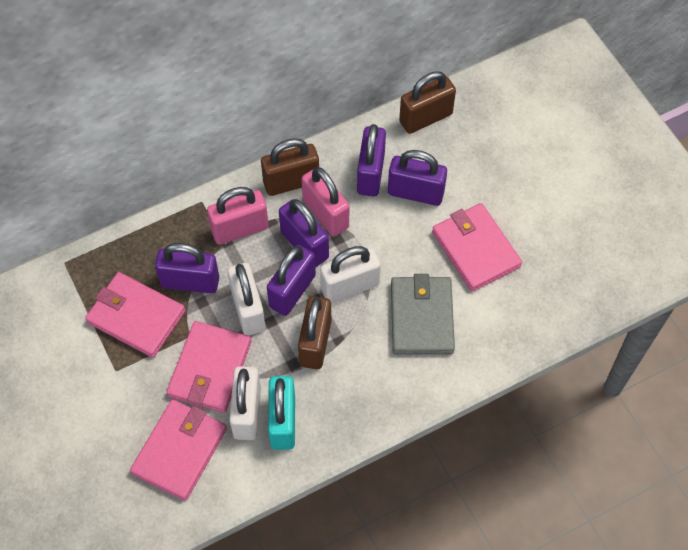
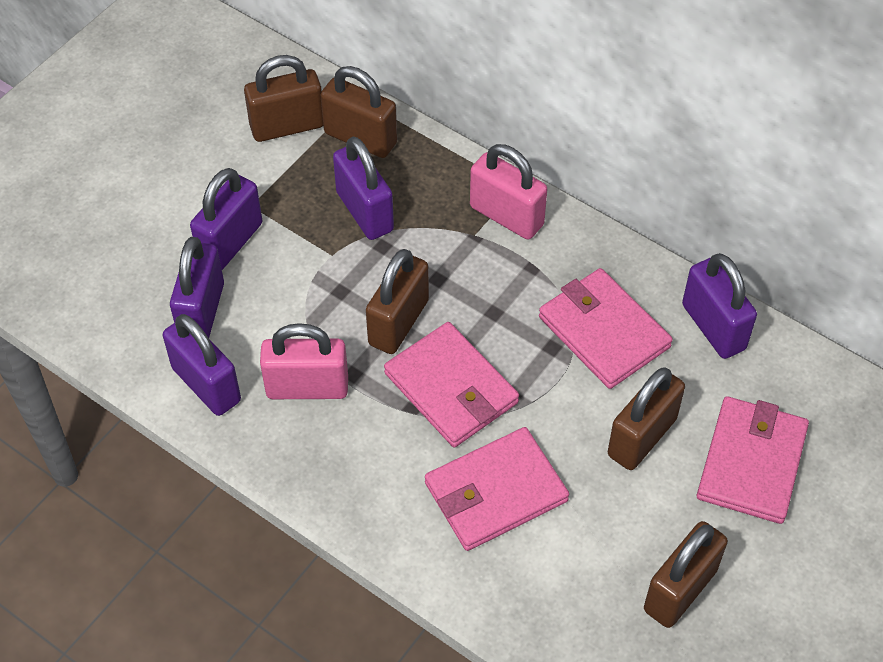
brown padlock: 3 -> 5
grey wallet: 1 -> 0
turquoise padlock: 1 -> 0
white padlock: 3 -> 0

